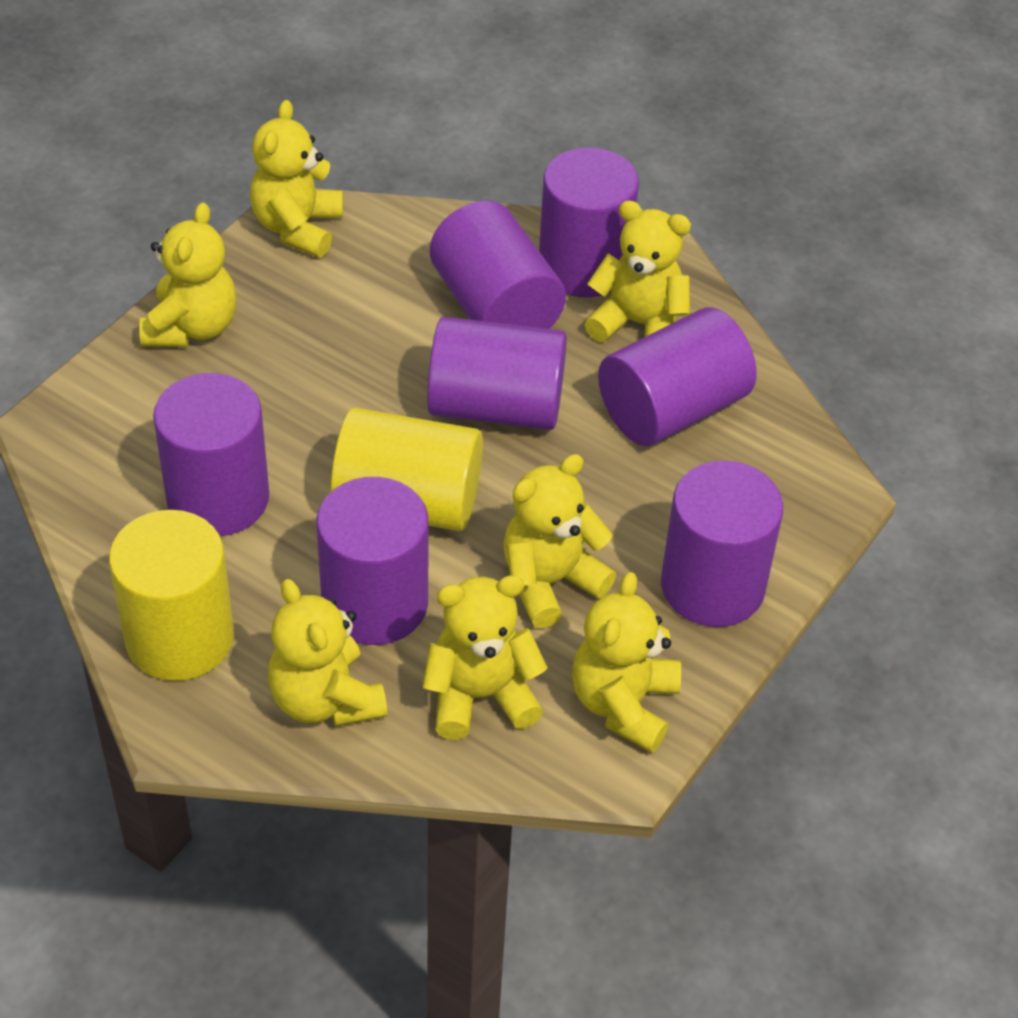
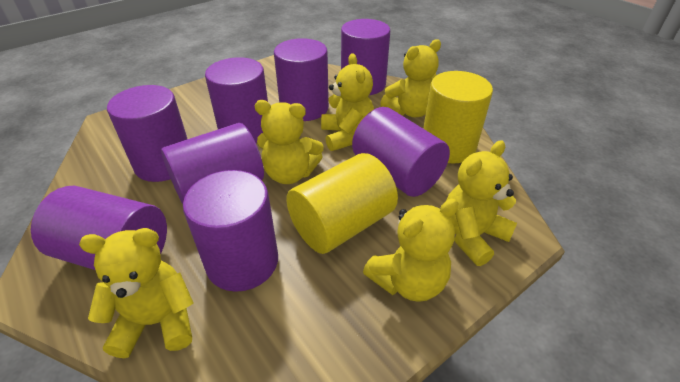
purple cylinder: 7 -> 8
yellow teddy bear: 7 -> 6

